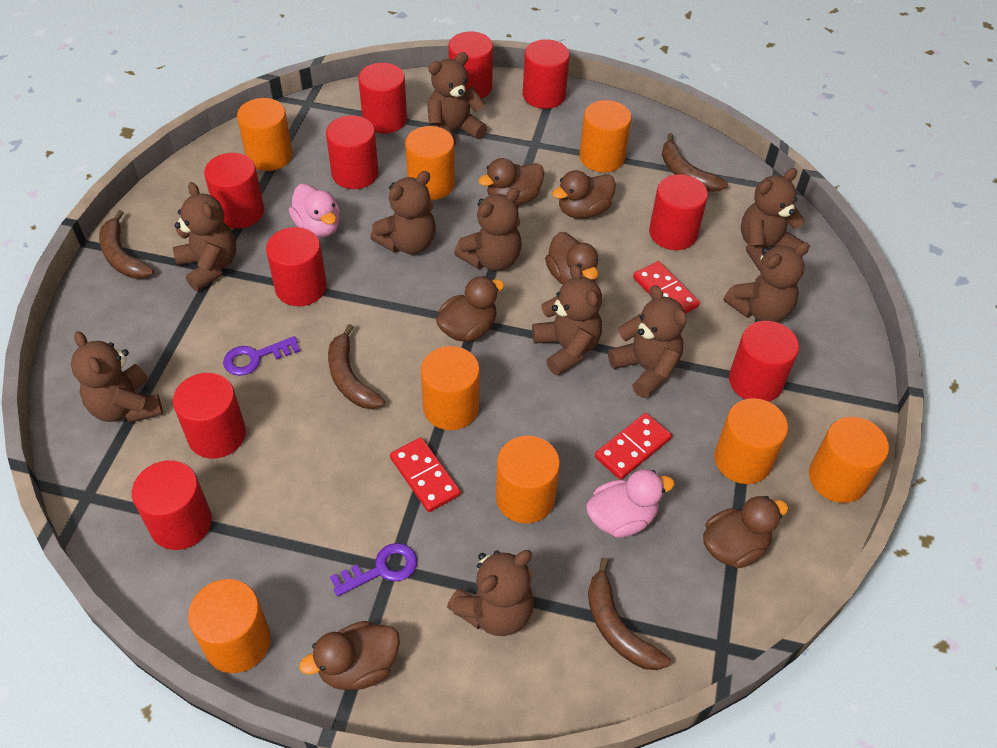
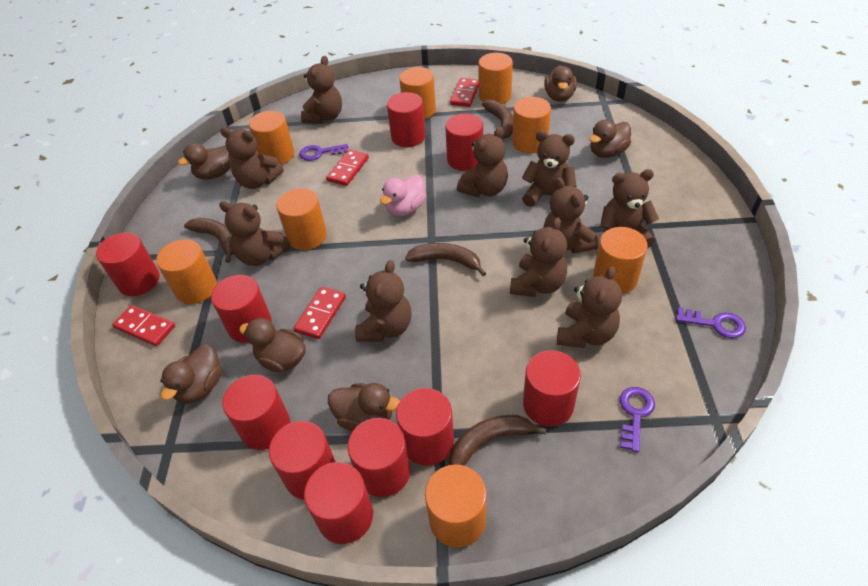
pink duck: 2 -> 1
purple key: 2 -> 3
red domino: 3 -> 4

